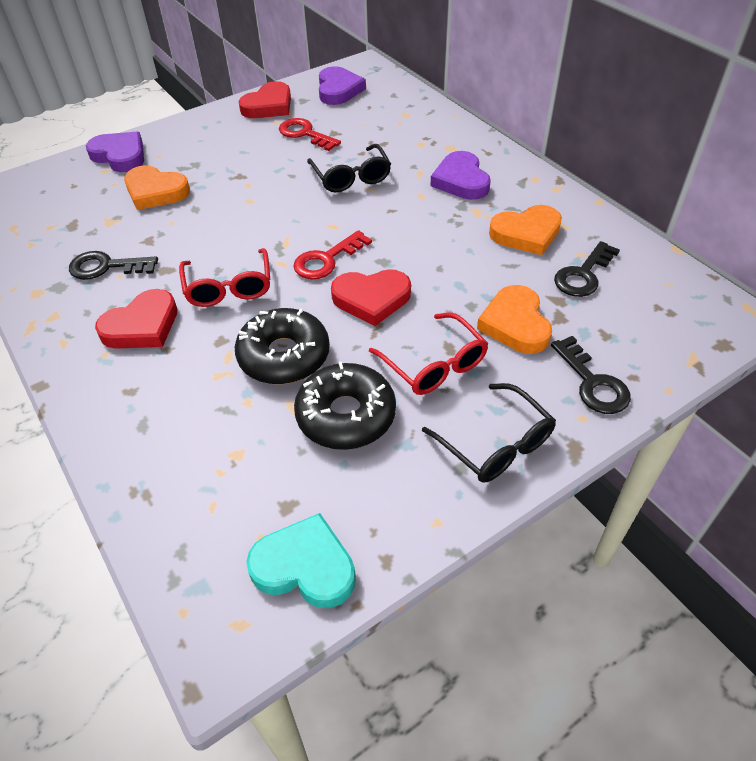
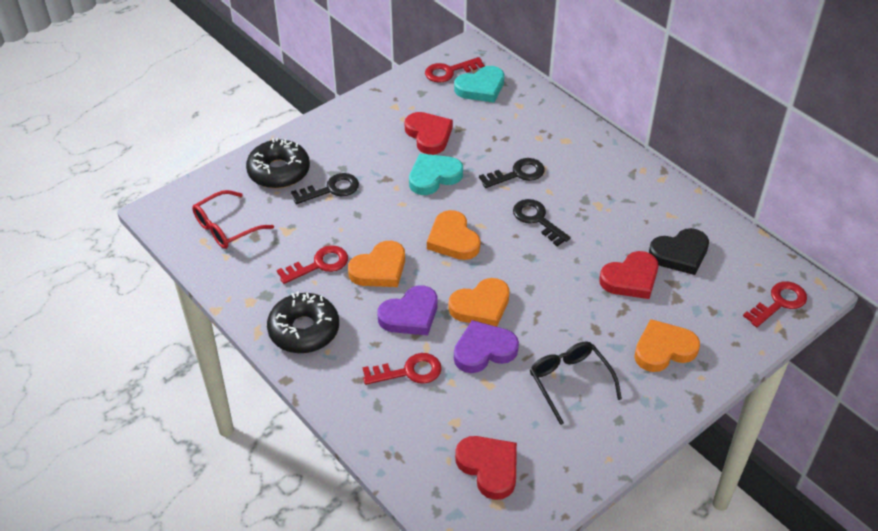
black glasses: 2 -> 1
black heart: 0 -> 1
orange heart: 3 -> 4
purple heart: 3 -> 2
red glasses: 2 -> 1
red key: 2 -> 4
turquoise heart: 1 -> 2

